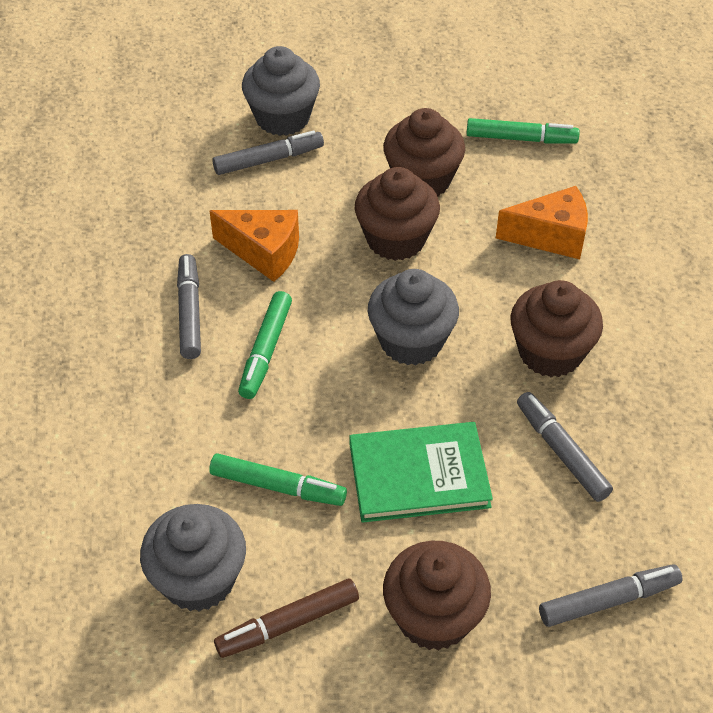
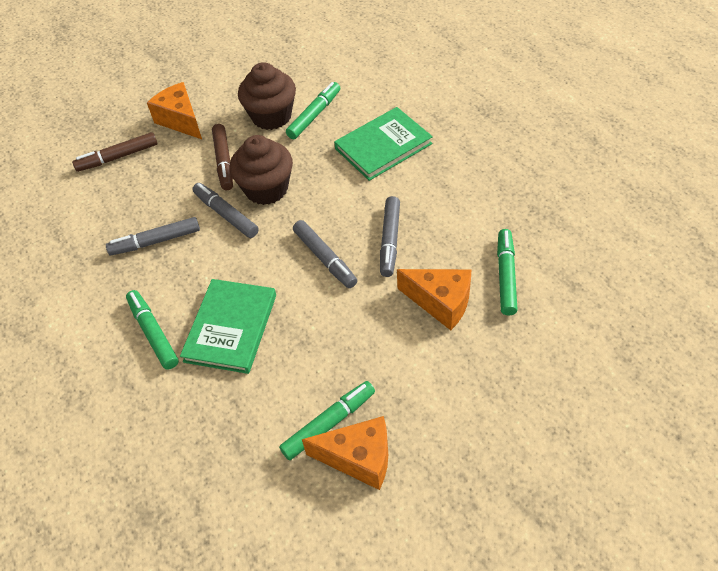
brown cupcake: 4 -> 2
brown marker: 1 -> 2
green book: 1 -> 2
green marker: 3 -> 4
grey cupcake: 3 -> 0
orange cheese: 2 -> 3

